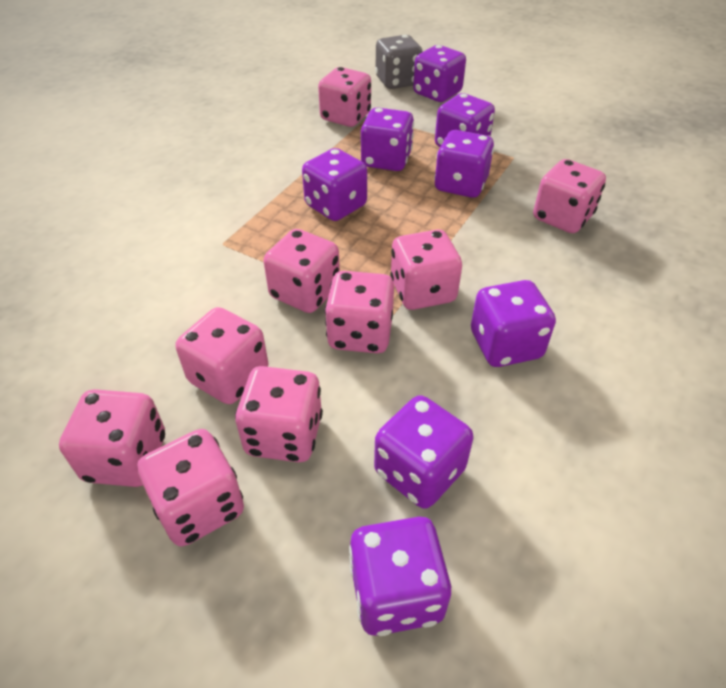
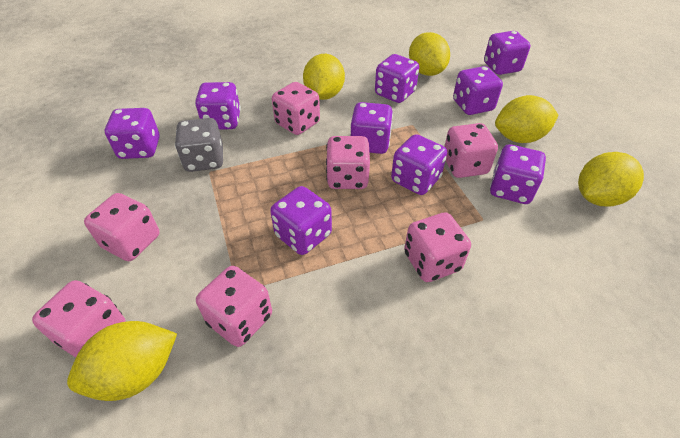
pink dice: 9 -> 7
purple dice: 8 -> 9
yellow lemon: 0 -> 5

